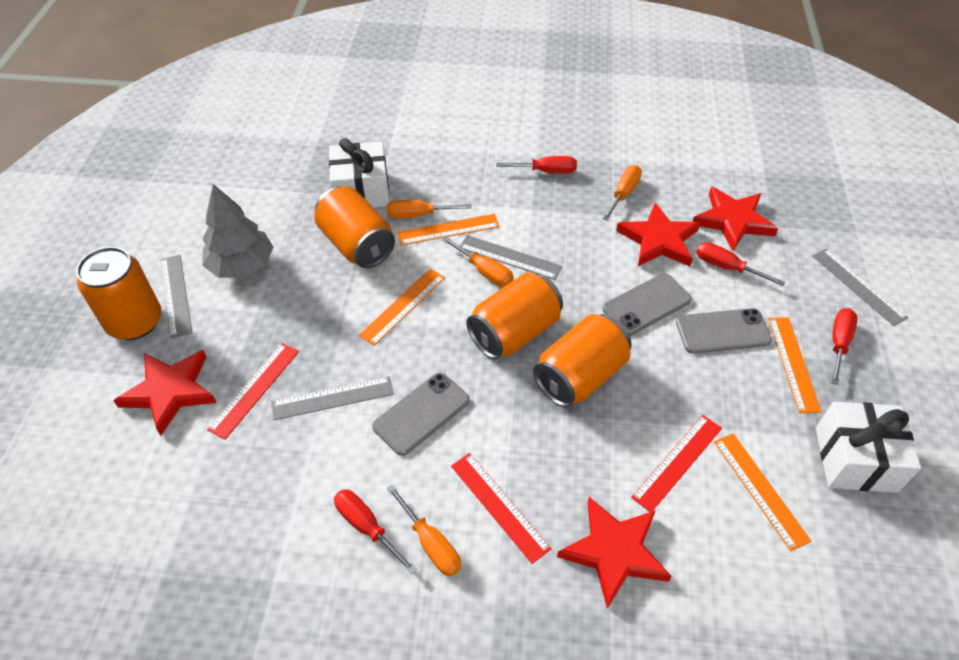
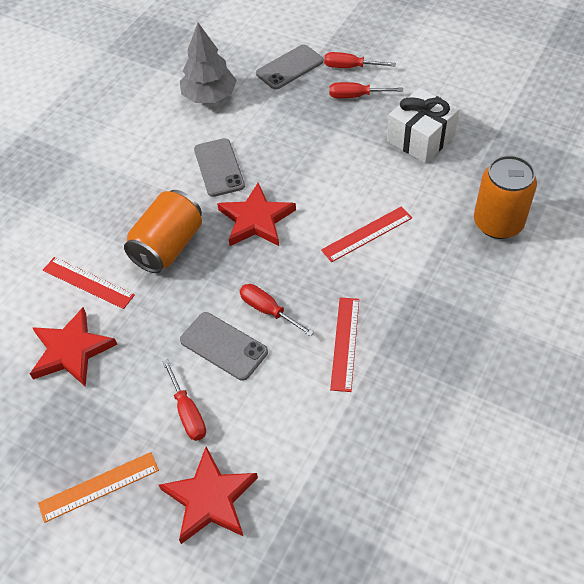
grey ruler: 4 -> 0
orange can: 4 -> 2
orange ruler: 4 -> 1
orange screwdriver: 4 -> 0
red star: 4 -> 3
white gift: 2 -> 1

